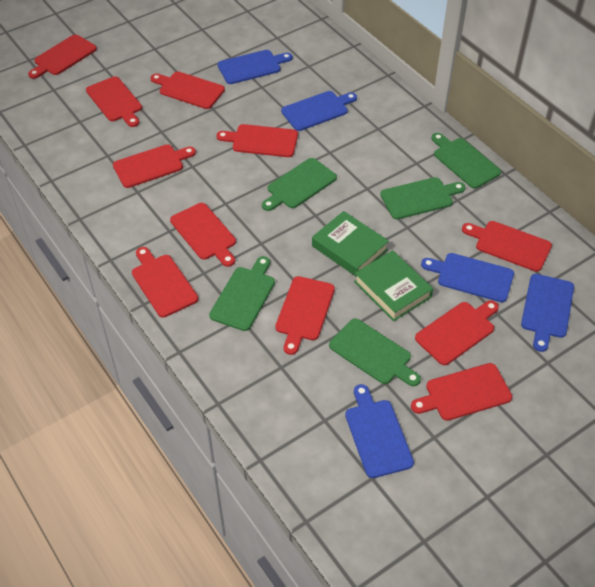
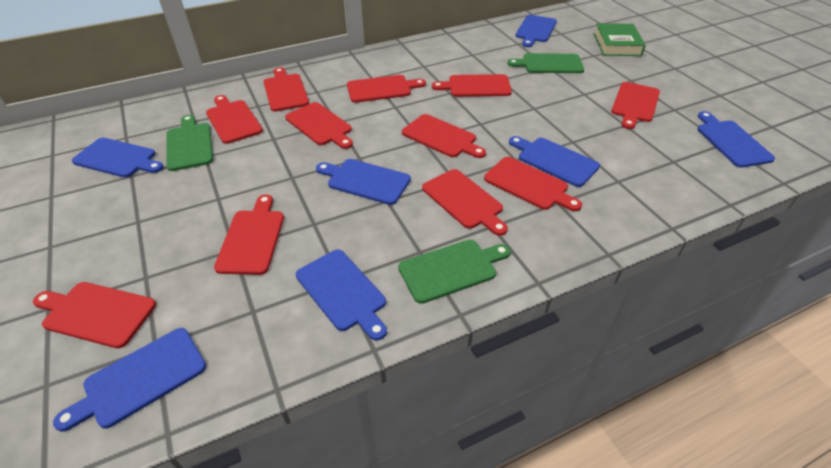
blue cutting board: 5 -> 7
green book: 2 -> 1
green cutting board: 5 -> 3

